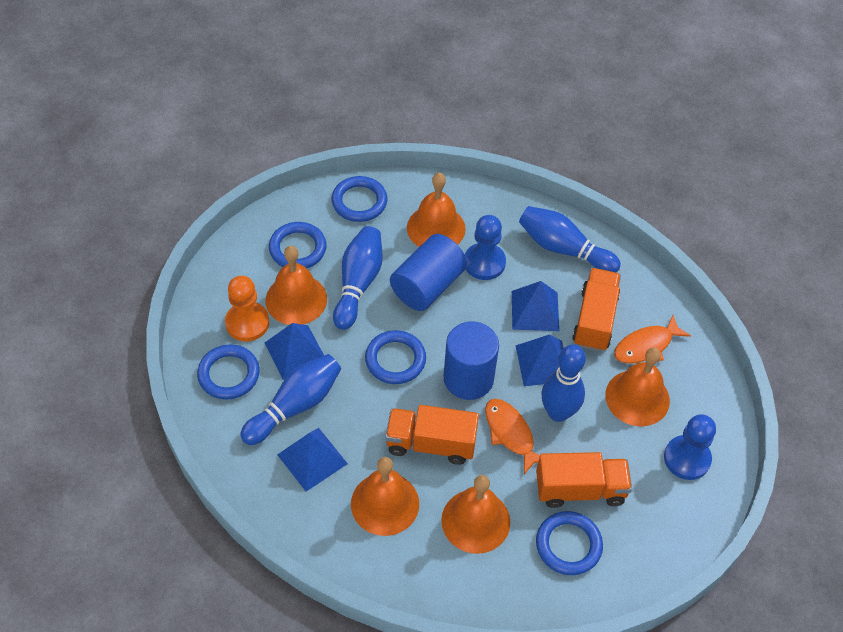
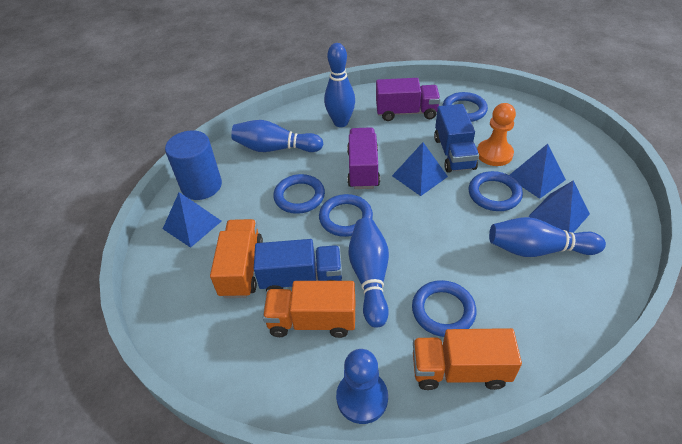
blue cylinder: 2 -> 1
blue pawn: 2 -> 1
blue truck: 0 -> 2
orange bell: 5 -> 0
orange fish: 2 -> 0
purple truck: 0 -> 2

